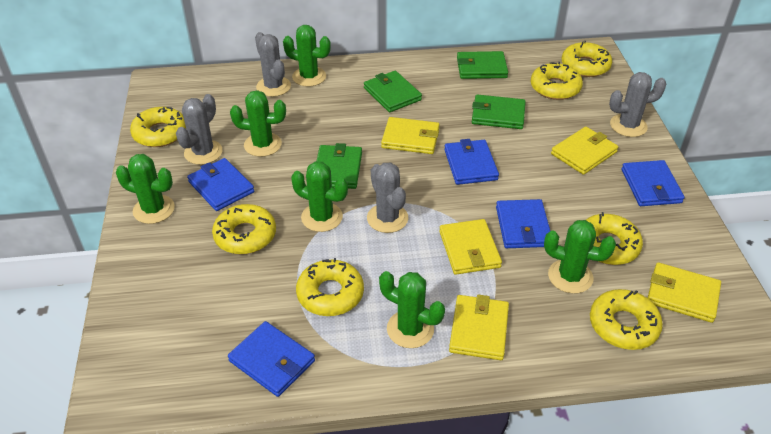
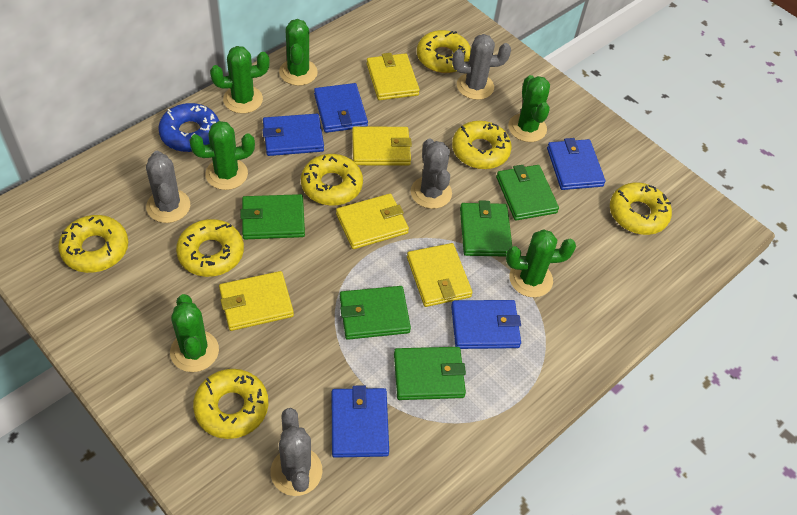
blue donut: 0 -> 1
green wallet: 4 -> 5

